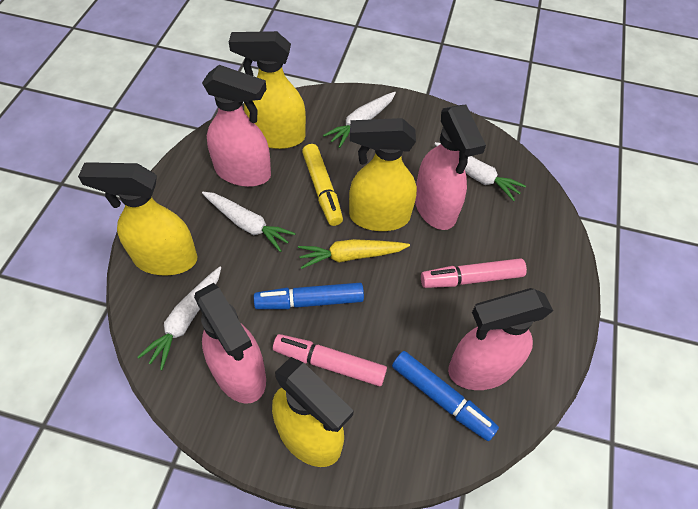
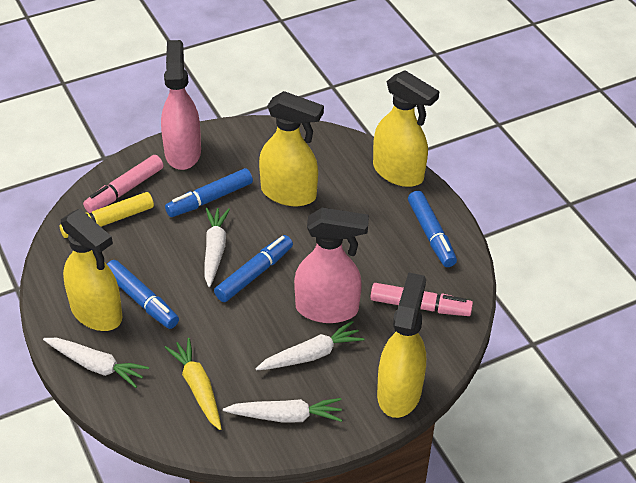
blue marker: 2 -> 4
pink spray bottle: 4 -> 2

